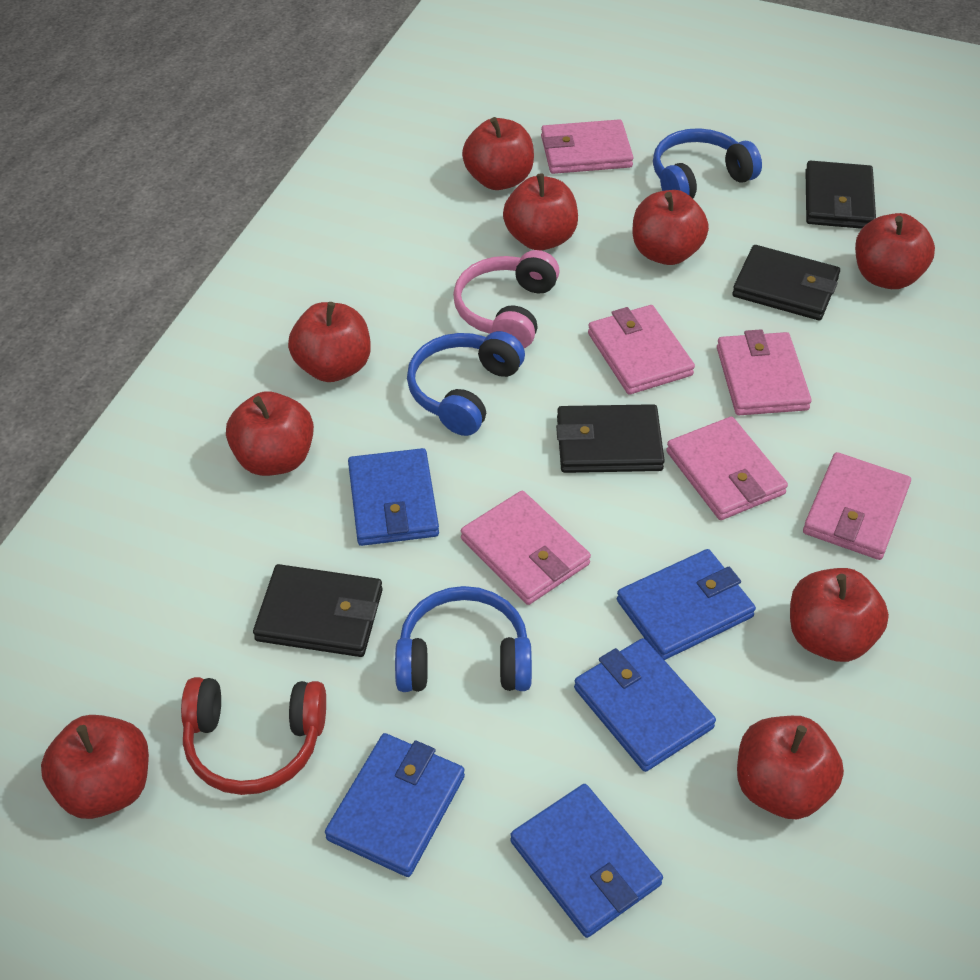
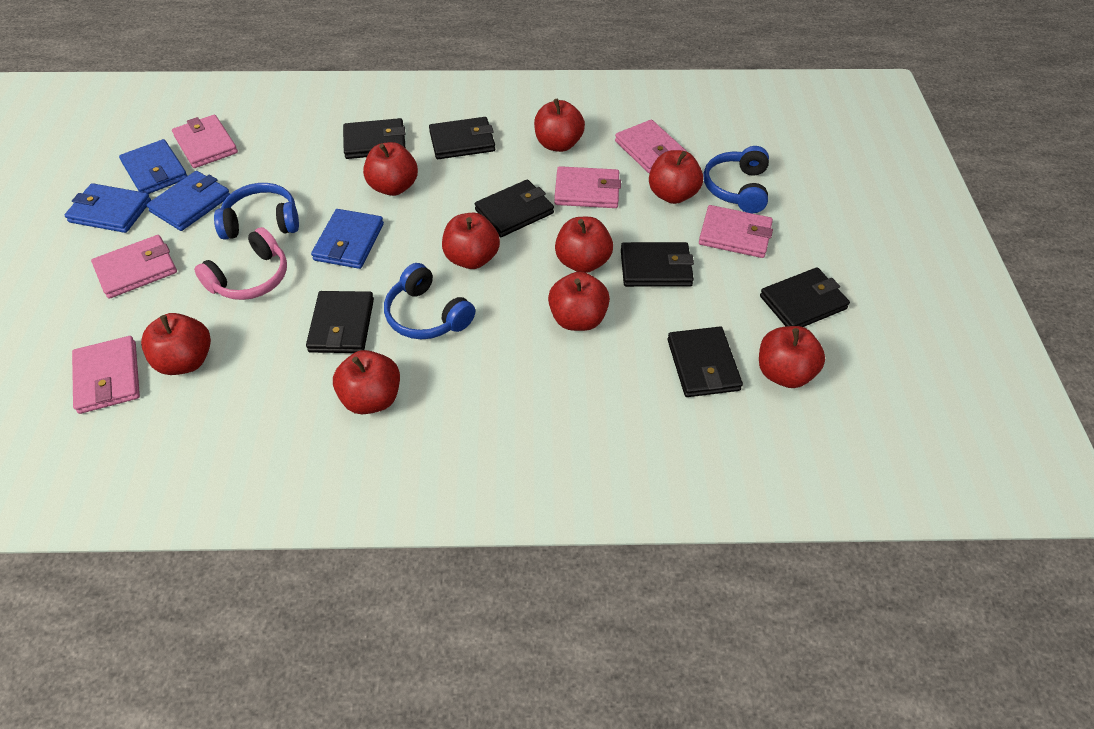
black wallet: 4 -> 7
blue wallet: 5 -> 4
red headphones: 1 -> 0

